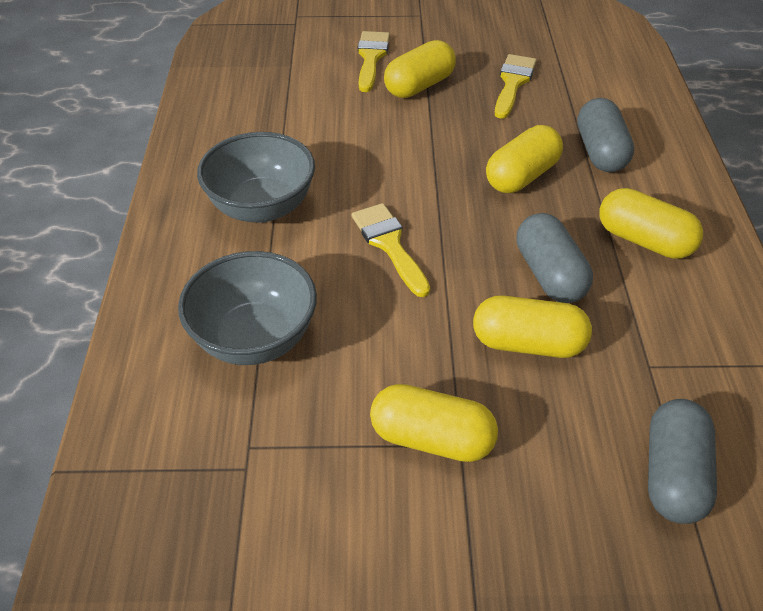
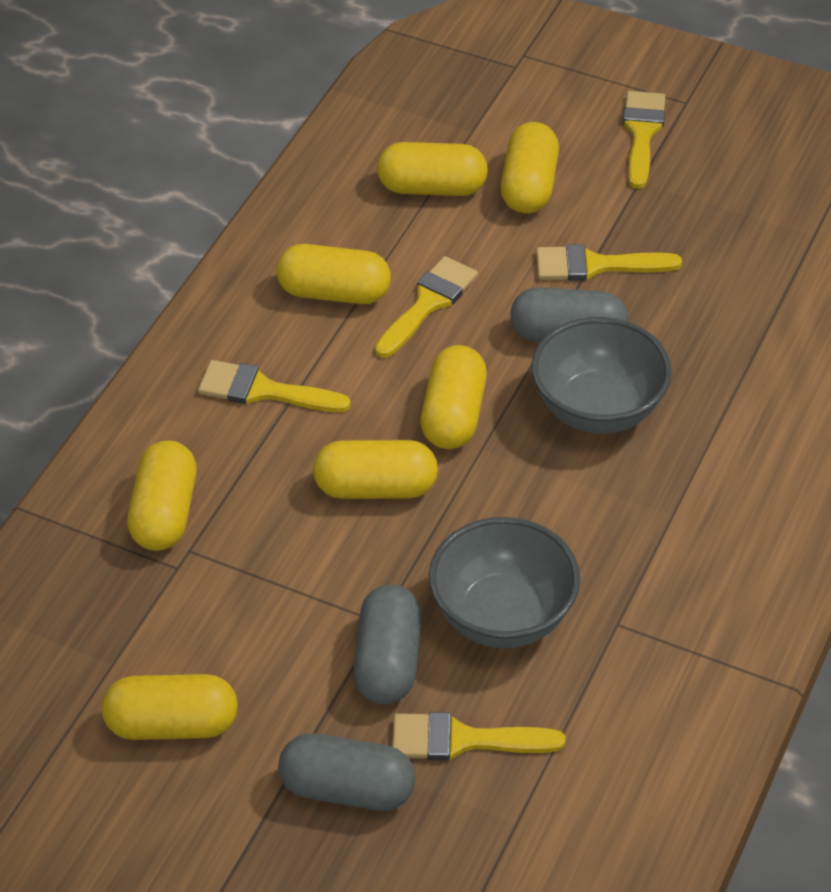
yellow brush: 3 -> 5
yellow capsule: 5 -> 7

